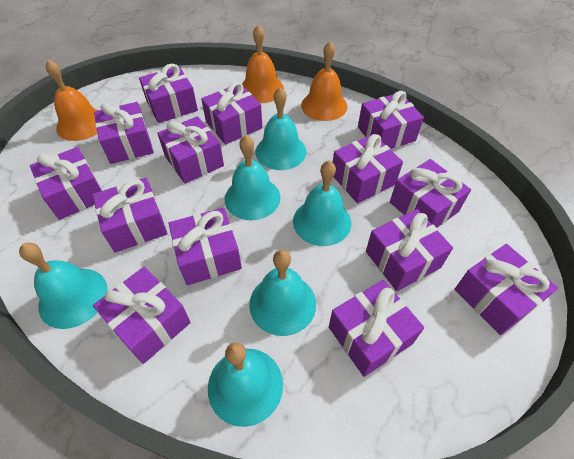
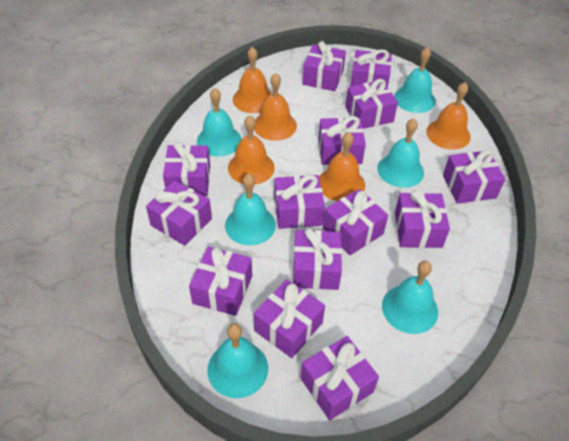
orange bell: 3 -> 5

